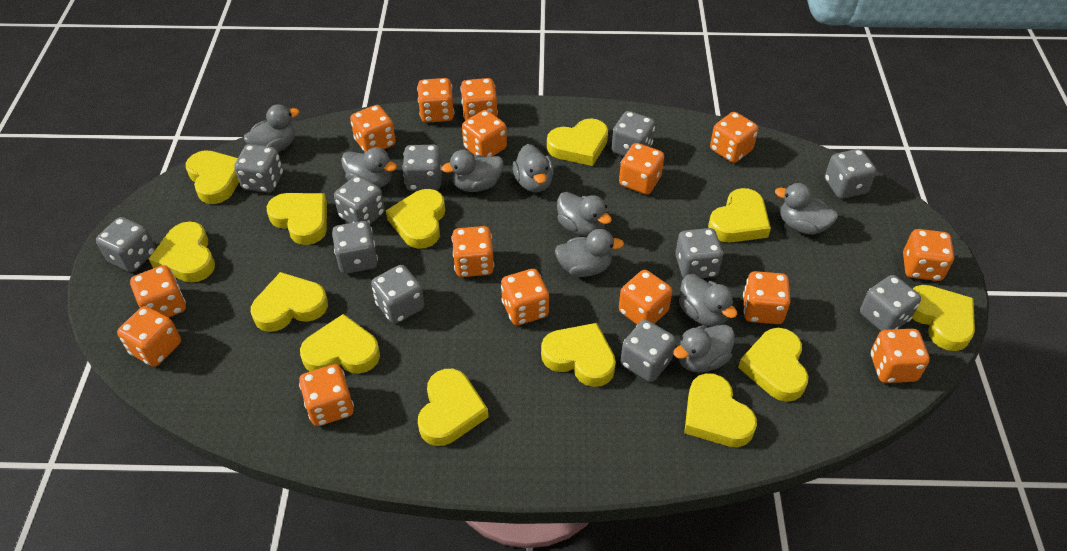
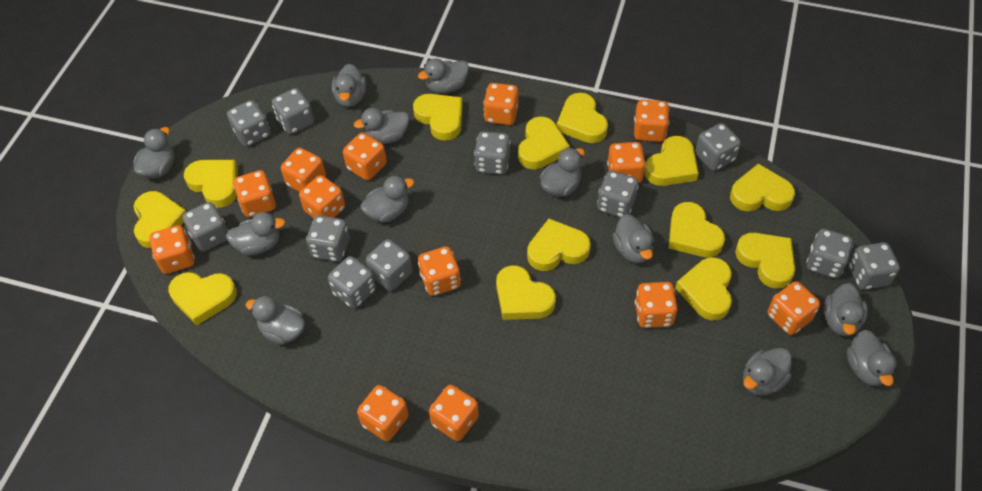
grey duck: 9 -> 12
orange dice: 15 -> 13

